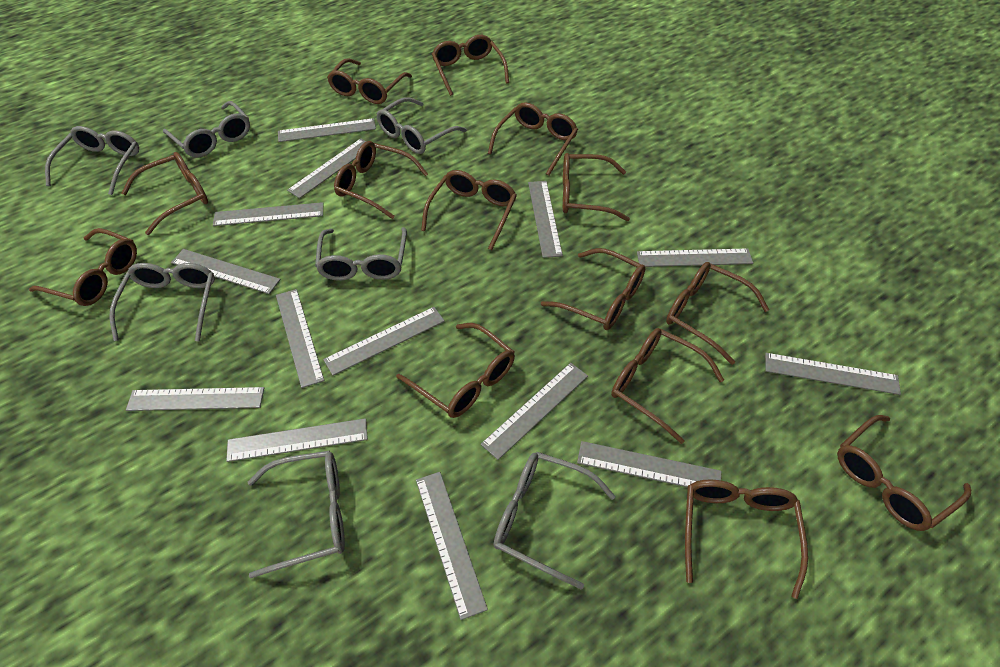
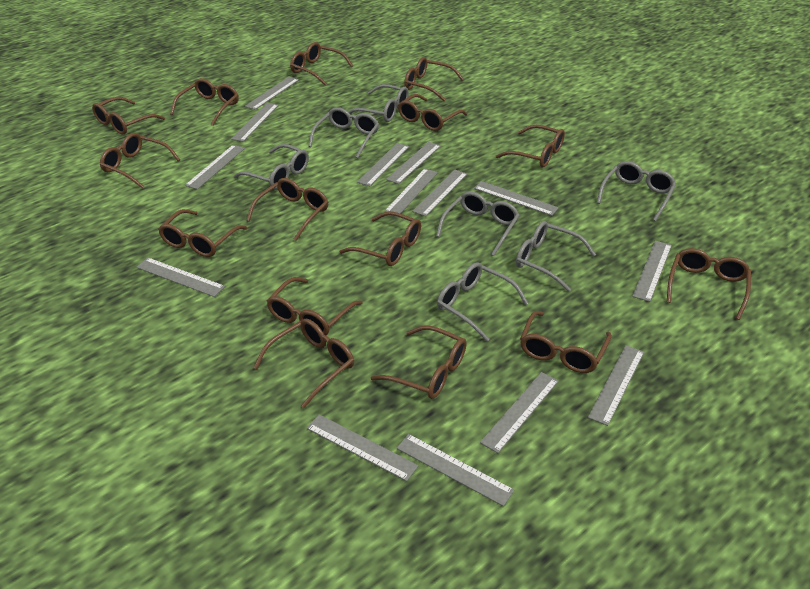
brown glasses: 14 -> 15

